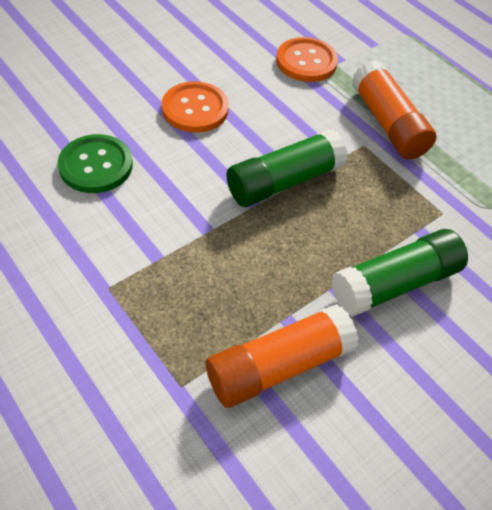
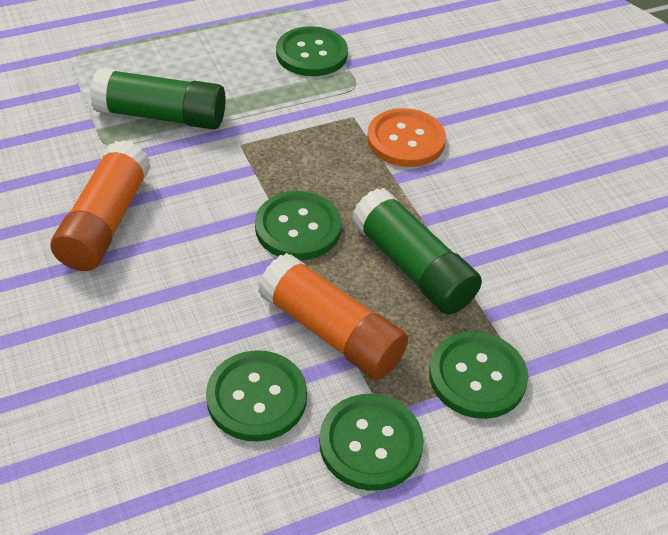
green button: 1 -> 5
orange button: 2 -> 1

